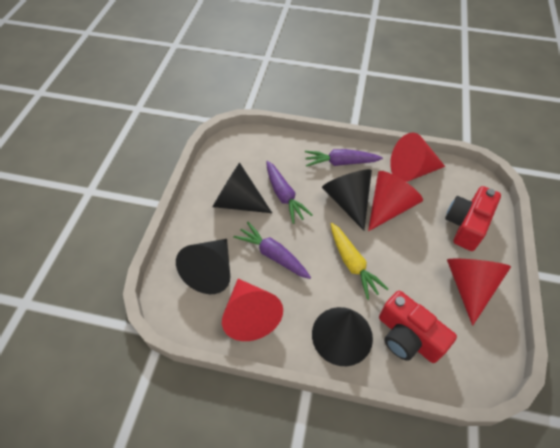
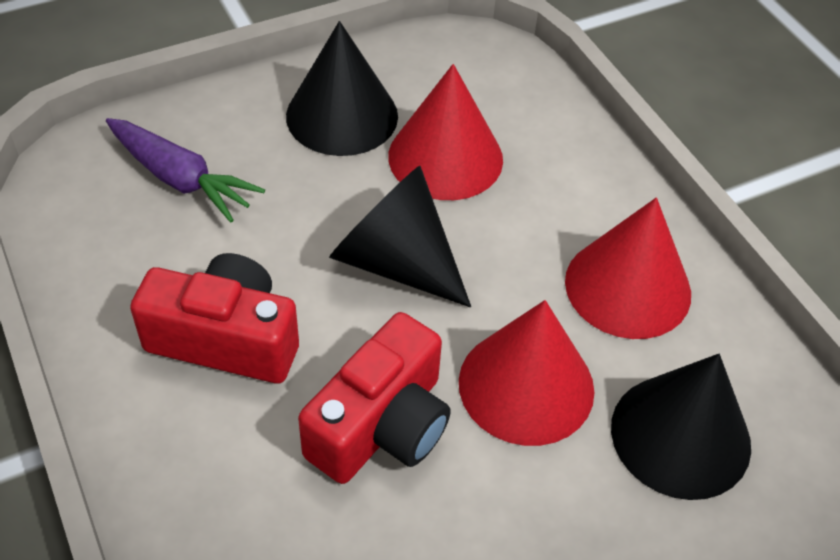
black cone: 4 -> 3
purple carrot: 3 -> 1
red cone: 4 -> 3
yellow carrot: 1 -> 0

